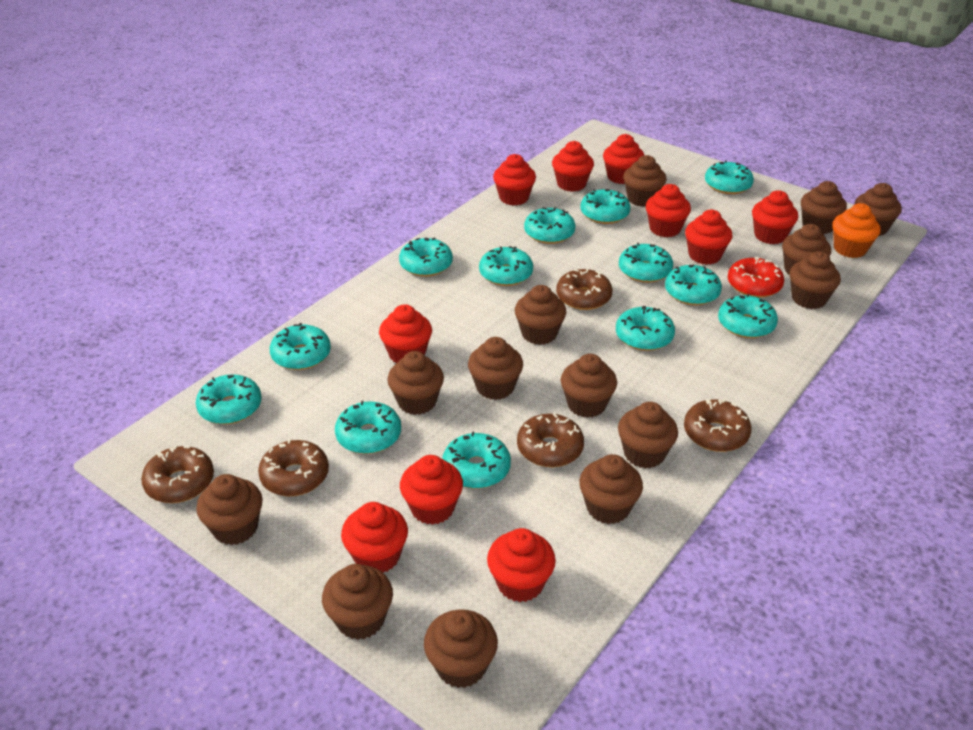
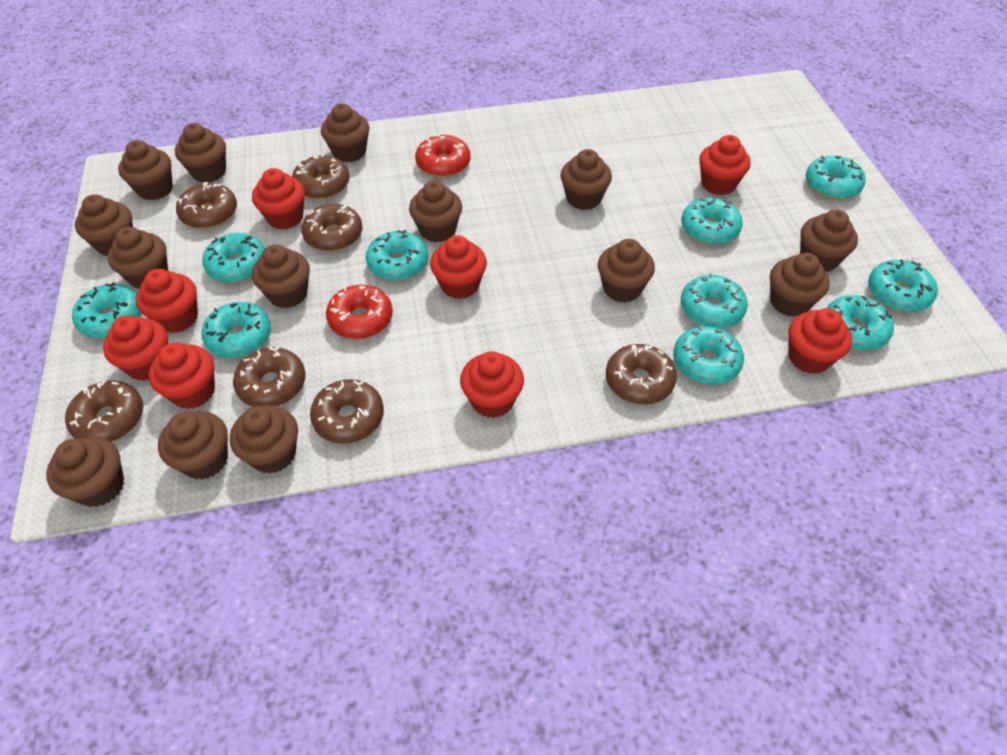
brown donut: 5 -> 7
orange cupcake: 1 -> 0
red cupcake: 10 -> 8
red donut: 1 -> 2
turquoise donut: 13 -> 10

